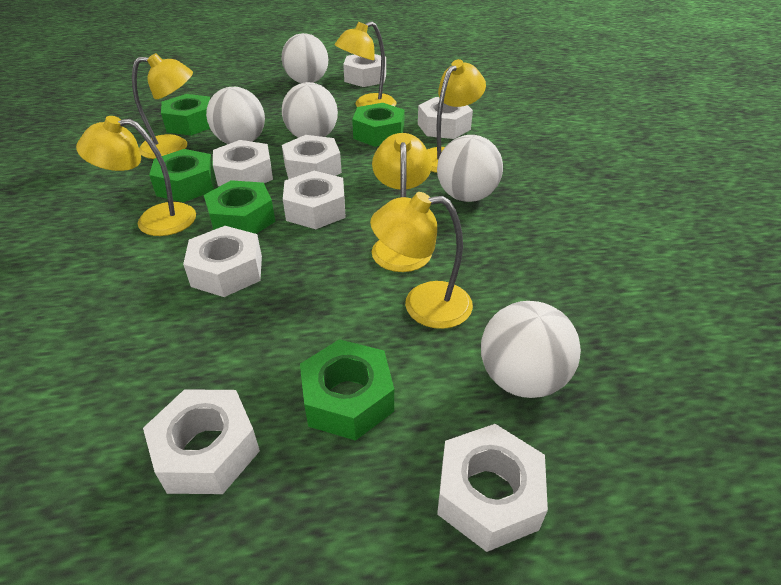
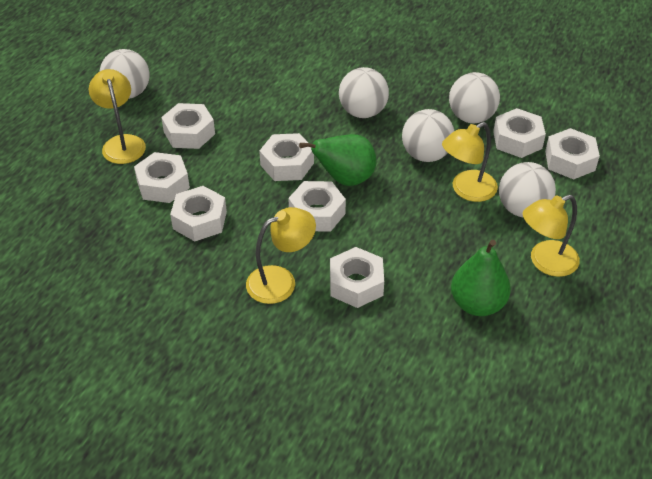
green nut: 5 -> 0
green pear: 0 -> 2
yellow lamp: 6 -> 4

